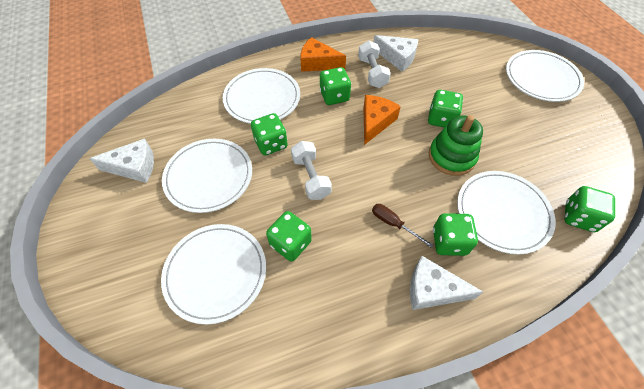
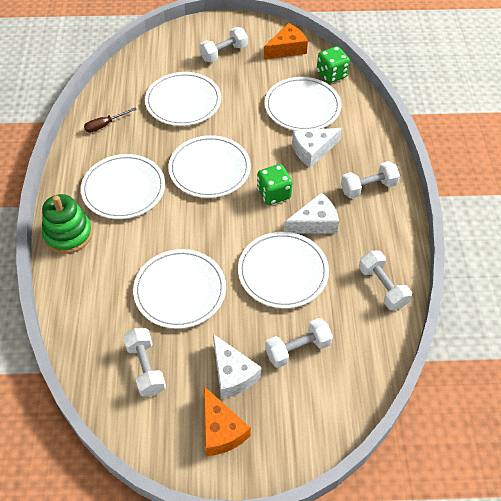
green dice: 6 -> 2
white dumbbell: 2 -> 5
white plate: 5 -> 6

